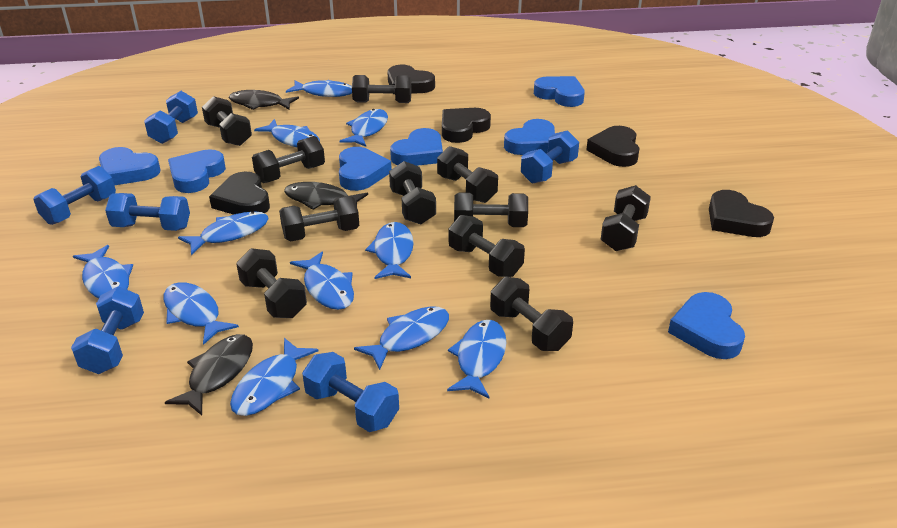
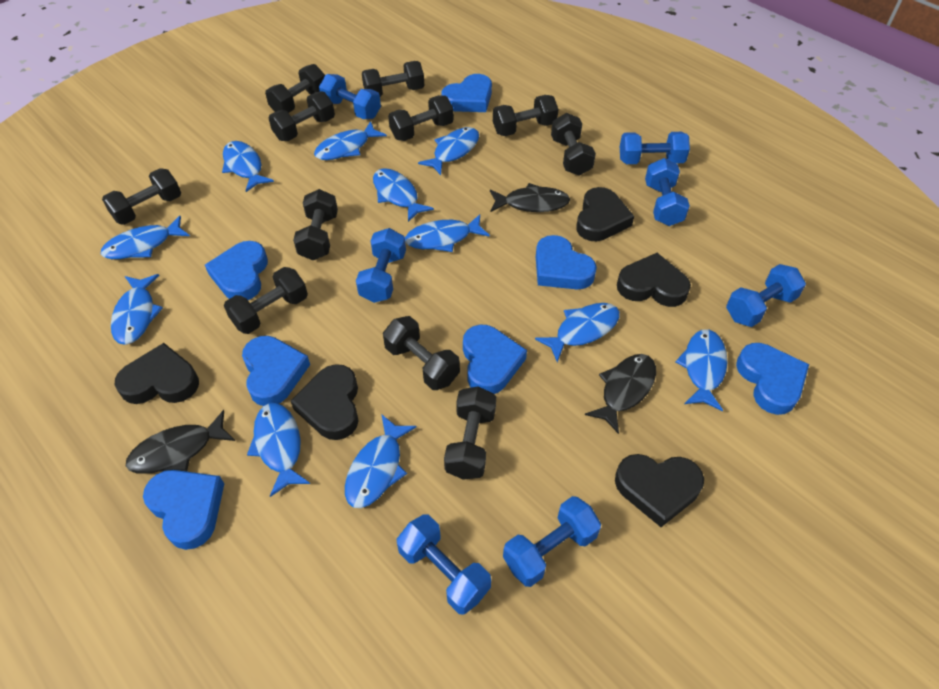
blue dumbbell: 6 -> 7

